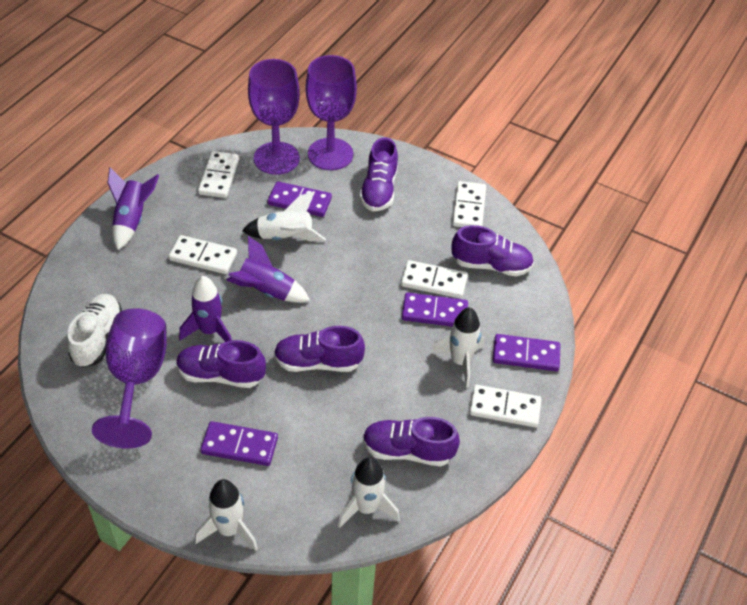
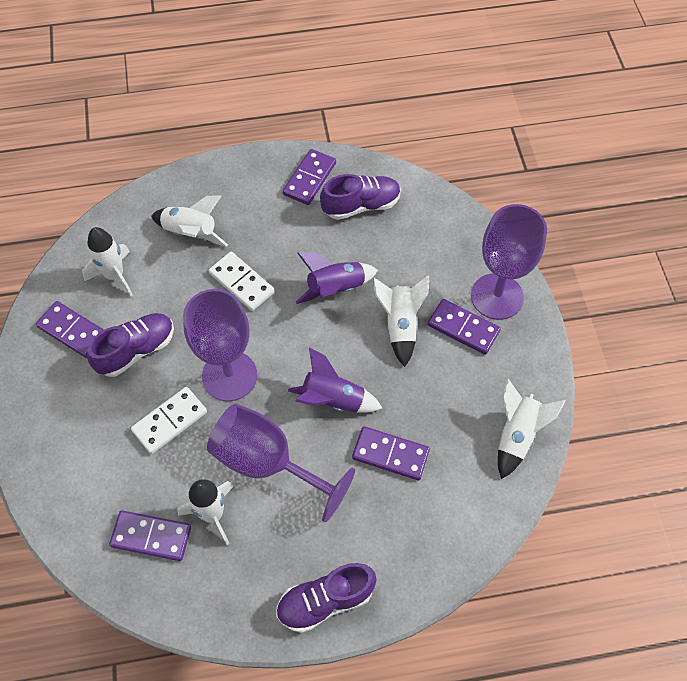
purple domino: 4 -> 5
purple rocket: 3 -> 2
purple shoe: 5 -> 3
white domino: 5 -> 2
white rocket: 4 -> 5
white shoe: 1 -> 0

